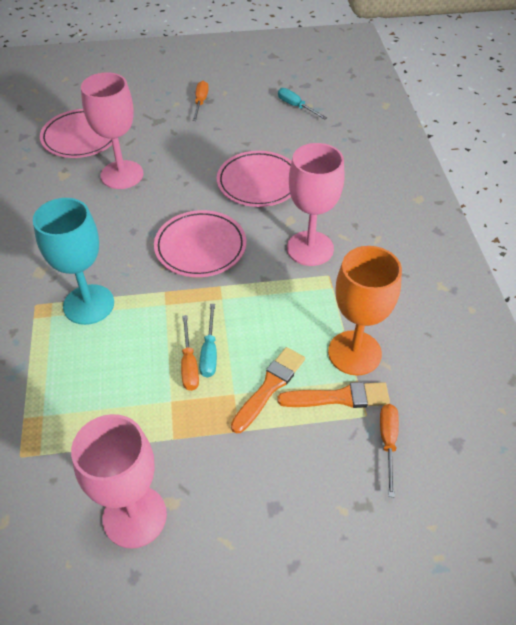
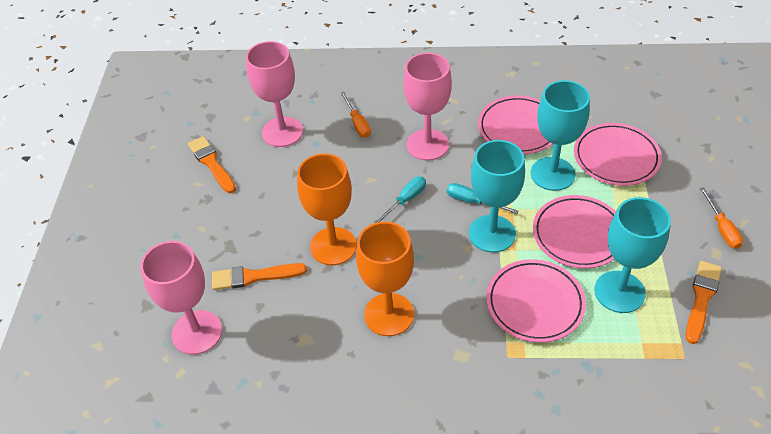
orange brush: 2 -> 3
orange goblet: 1 -> 2
orange screwdriver: 3 -> 2
pink plate: 3 -> 4
turquoise goblet: 1 -> 3

